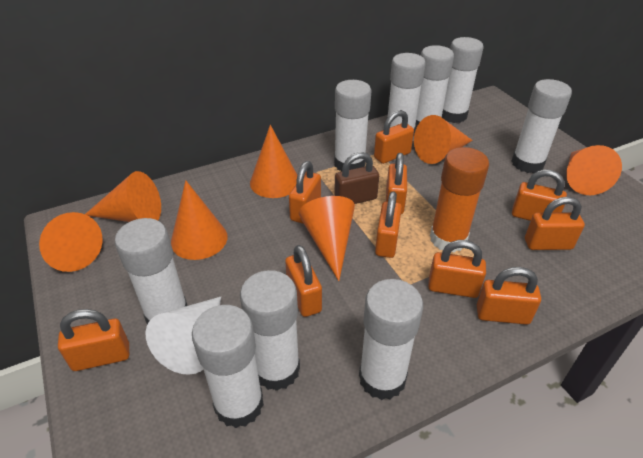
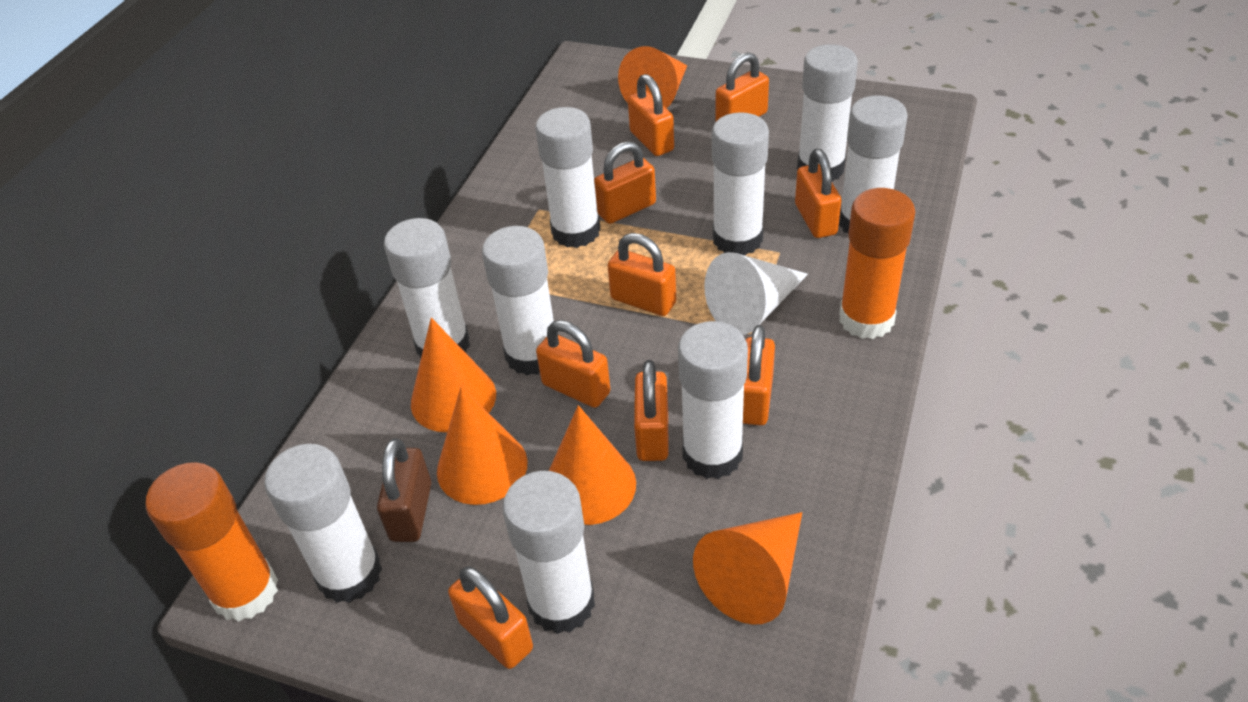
orange cone: 7 -> 5
orange glue stick: 1 -> 2
orange padlock: 10 -> 9

